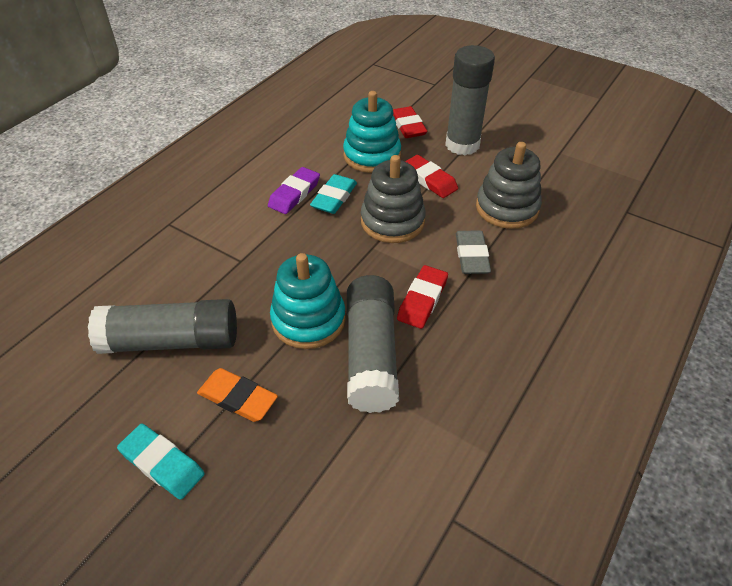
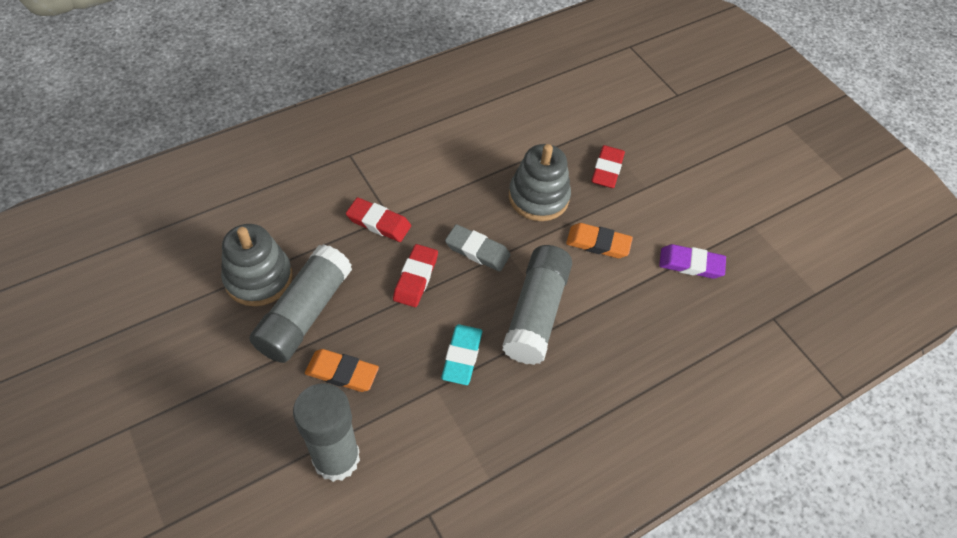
orange eraser: 1 -> 2
turquoise eraser: 2 -> 1
turquoise stacking toy: 2 -> 0

